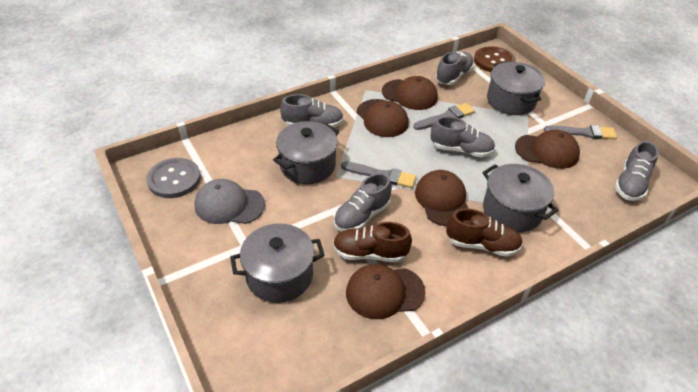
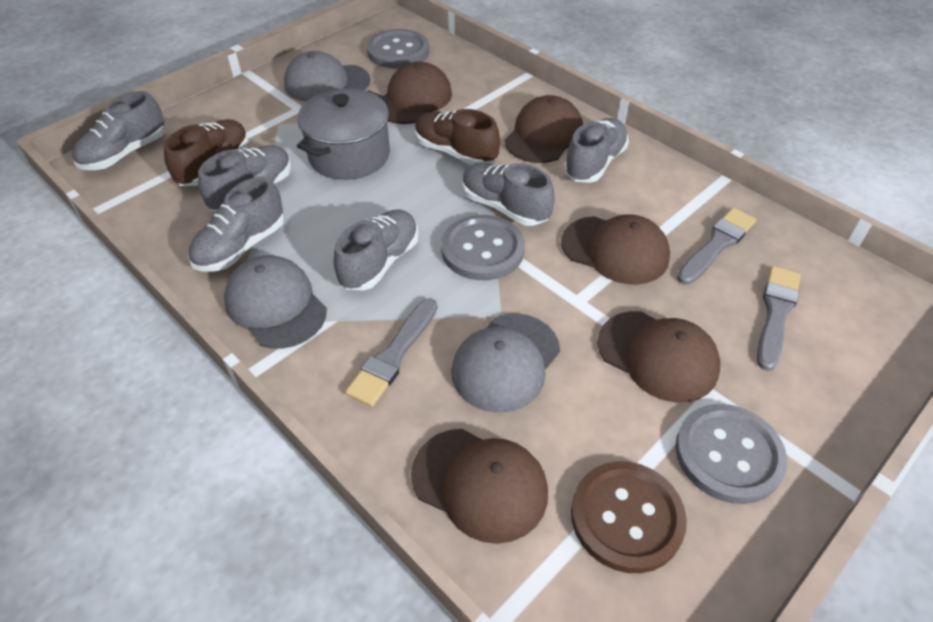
grey button: 1 -> 3
grey cap: 1 -> 3
grey pot: 4 -> 1
grey shoe: 5 -> 6

